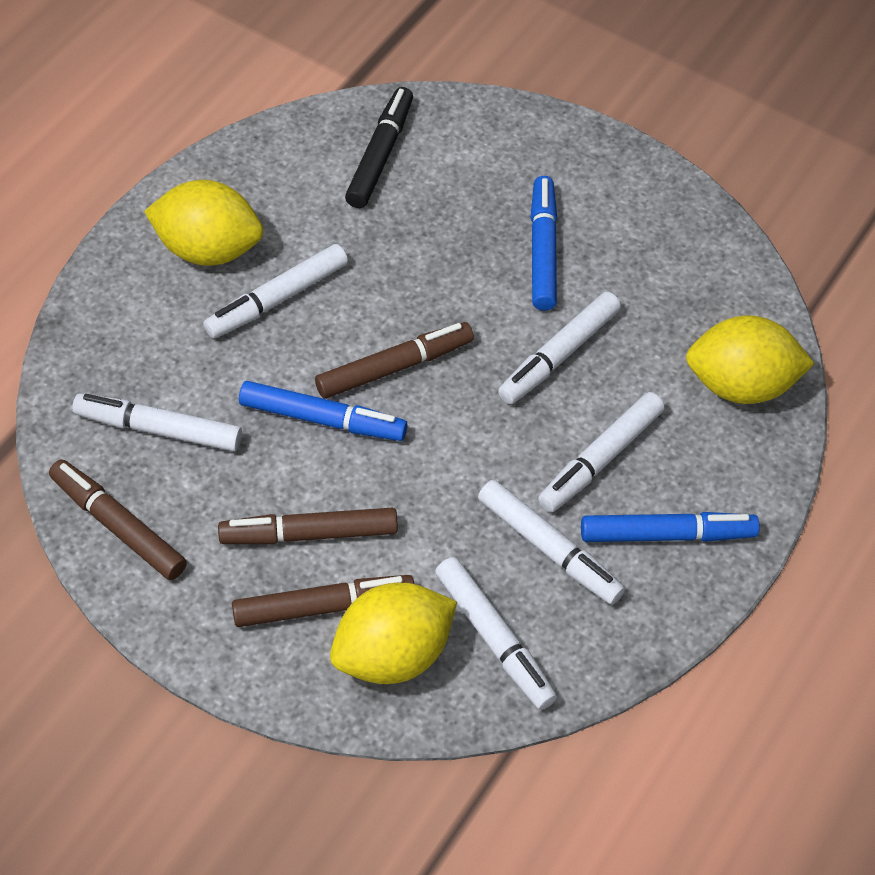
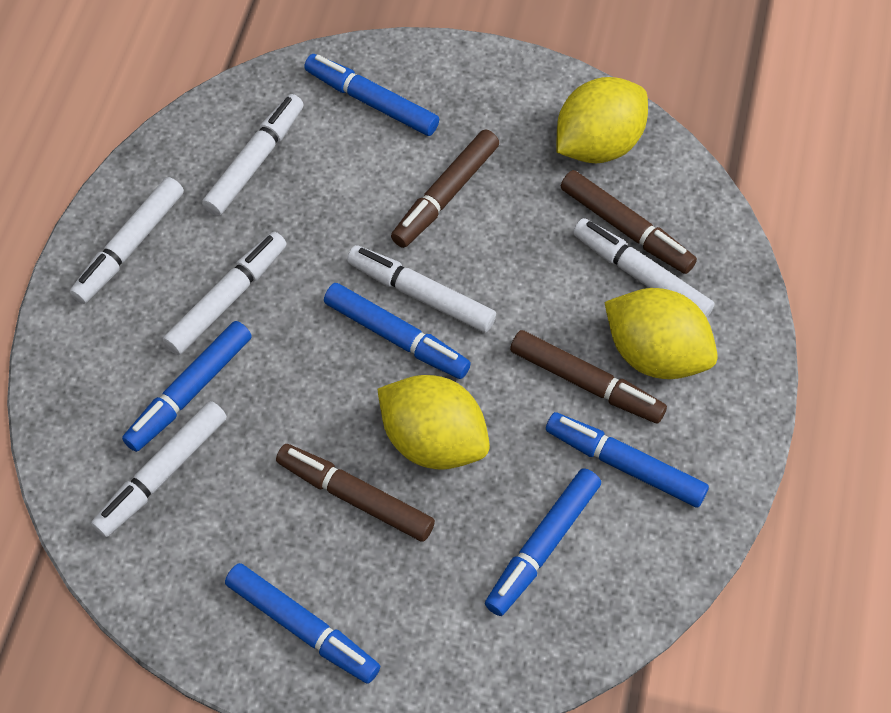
black marker: 1 -> 0
blue marker: 3 -> 6

